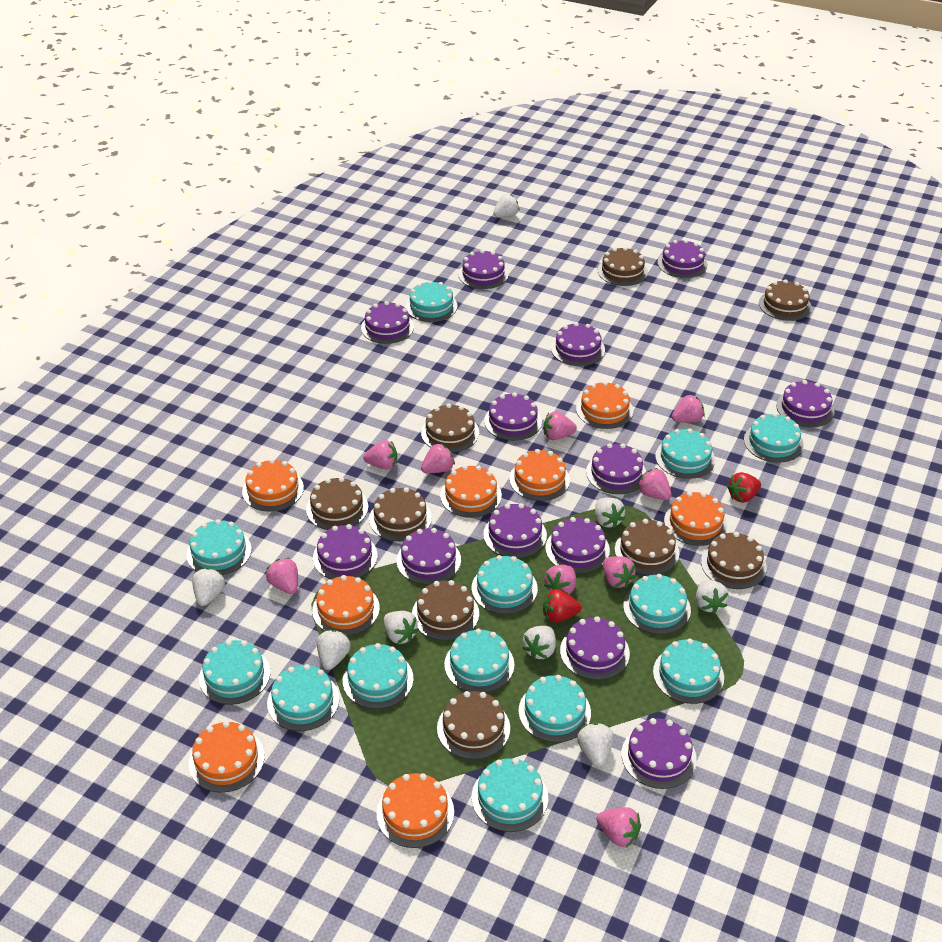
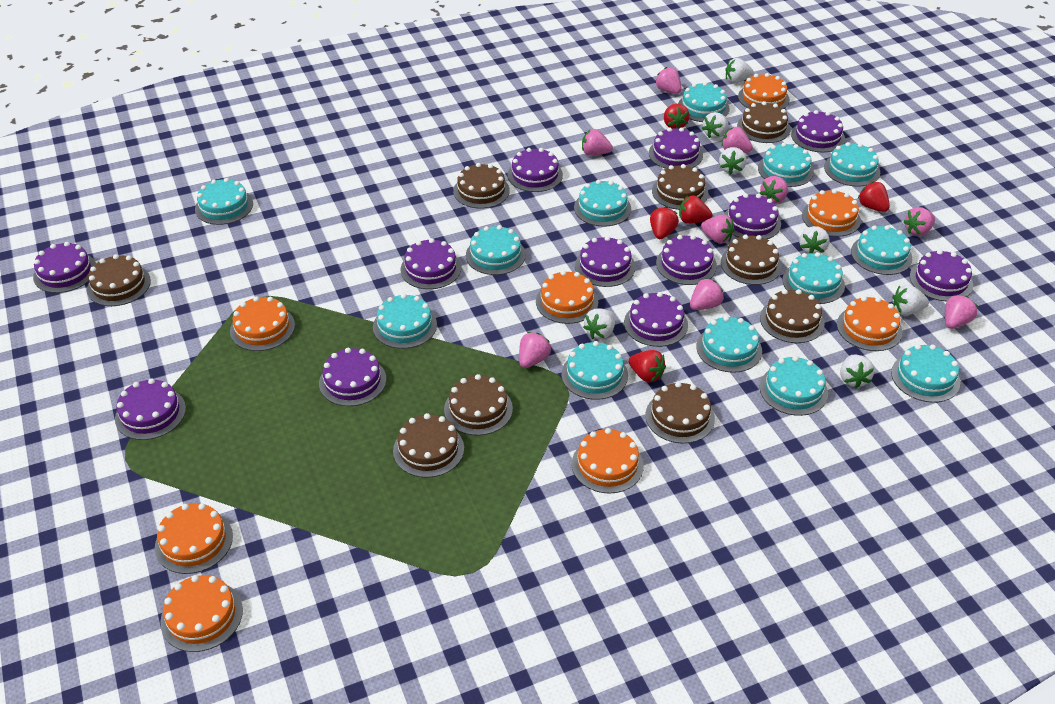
purple cake: 13 -> 12
red strawberry: 2 -> 5
white strawberry: 8 -> 7

